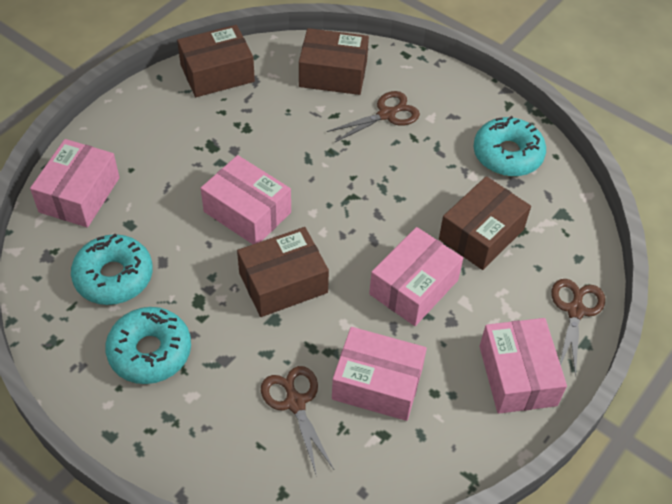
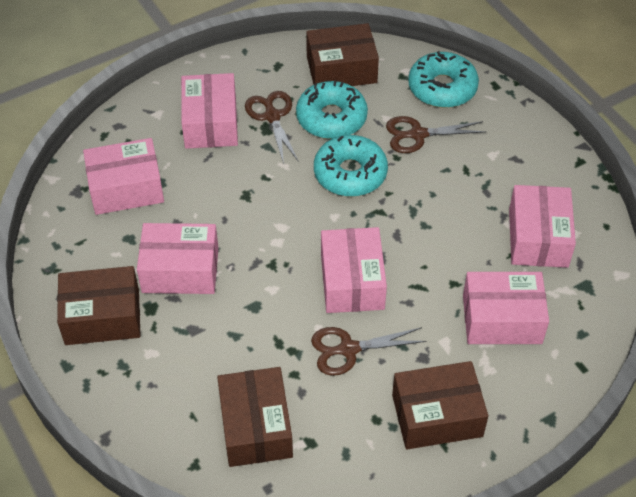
pink box: 5 -> 6

